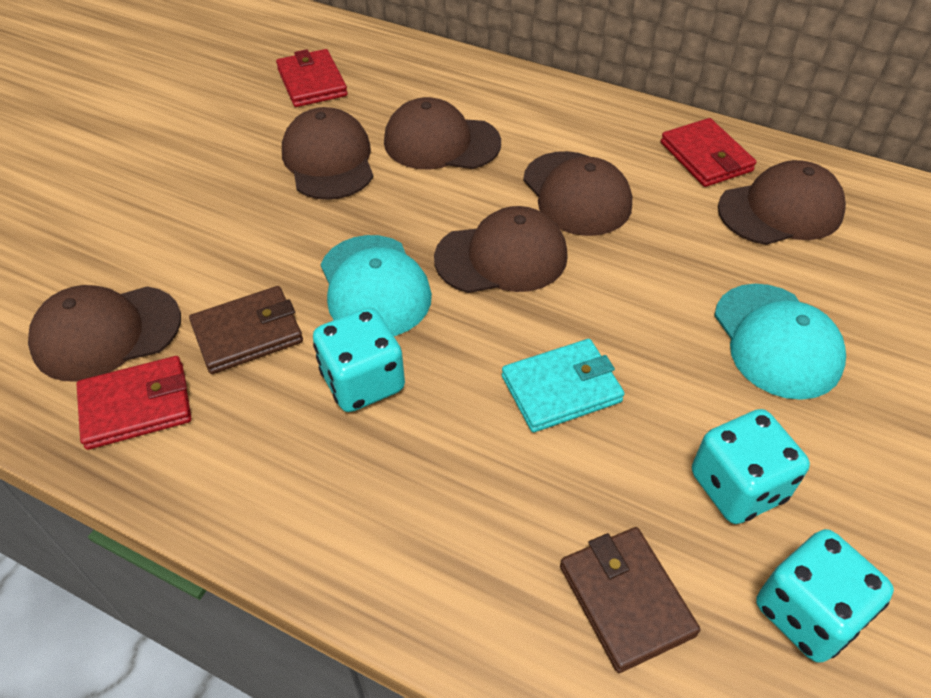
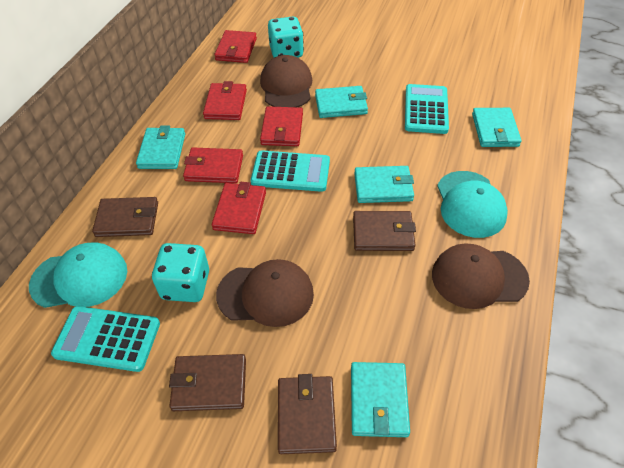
brown cap: 6 -> 3
brown wallet: 2 -> 4
red wallet: 3 -> 5
turquoise calculator: 0 -> 3
turquoise dice: 3 -> 2
turquoise wallet: 1 -> 5

